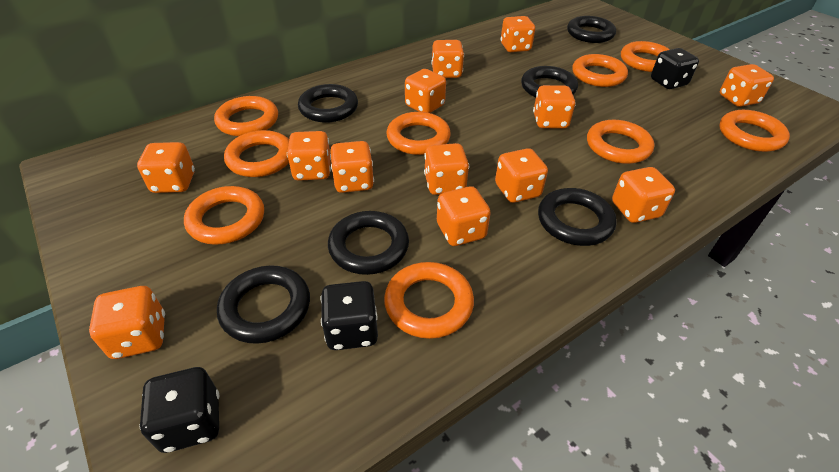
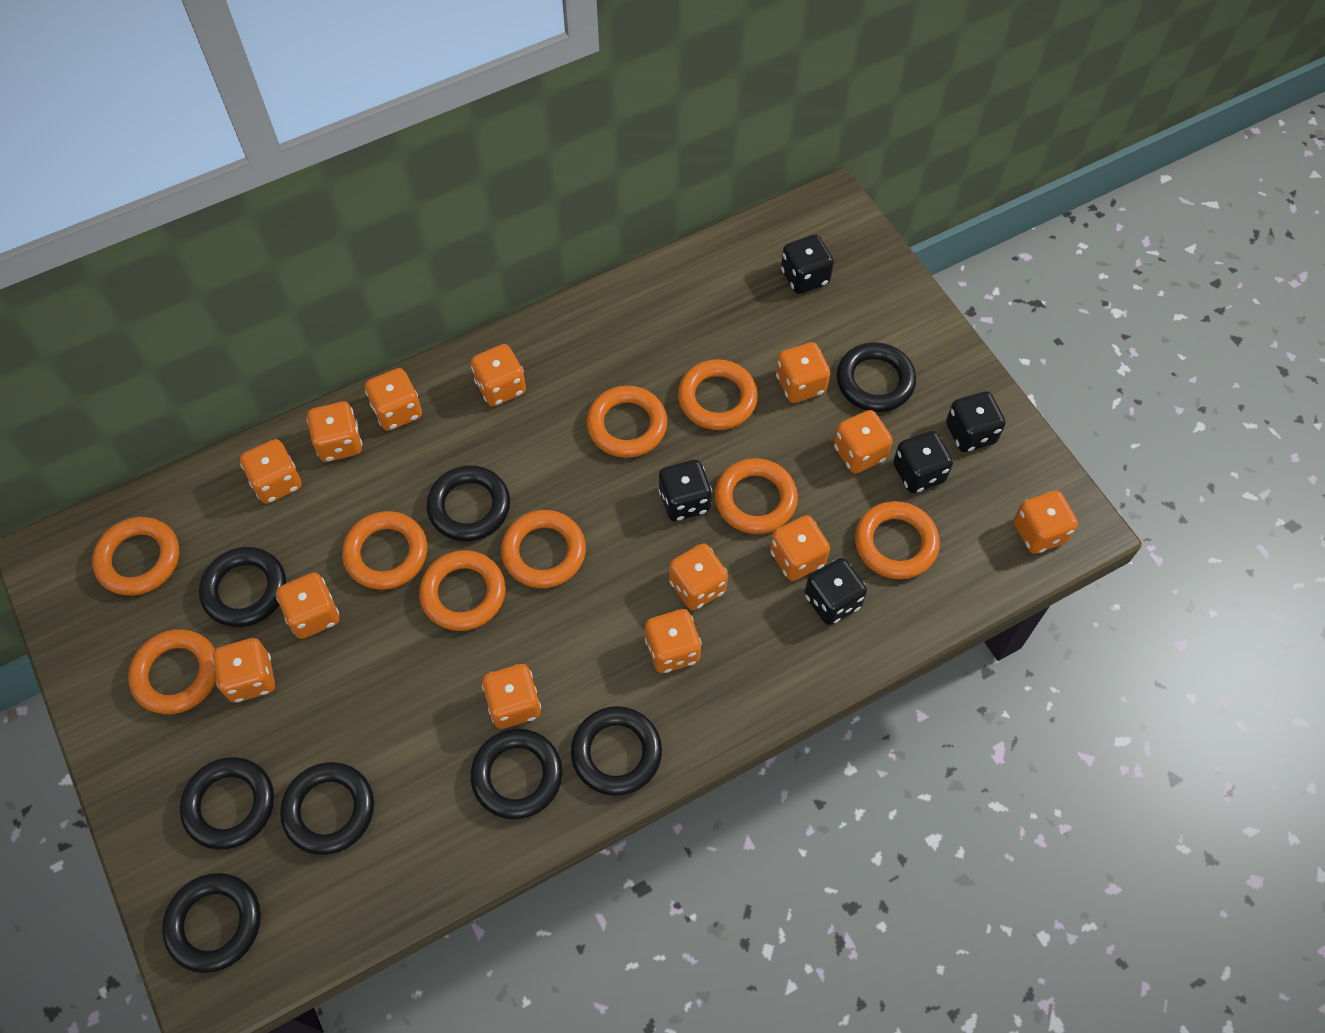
black dice: 3 -> 5
black ring: 6 -> 8

